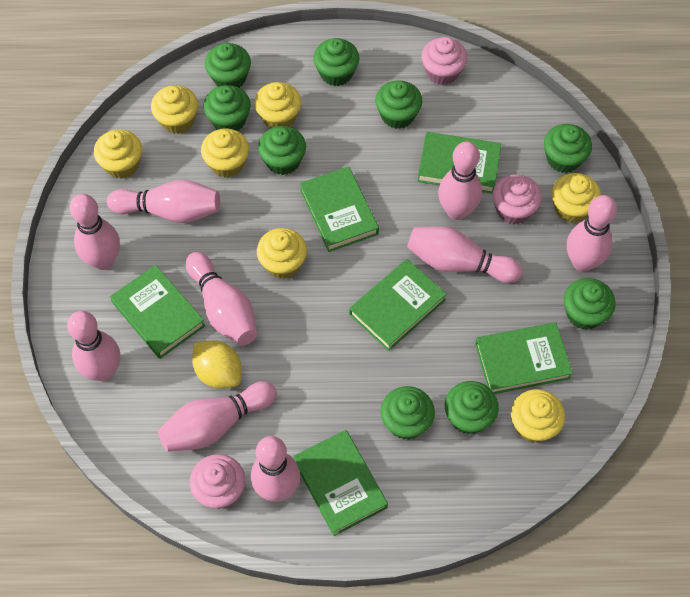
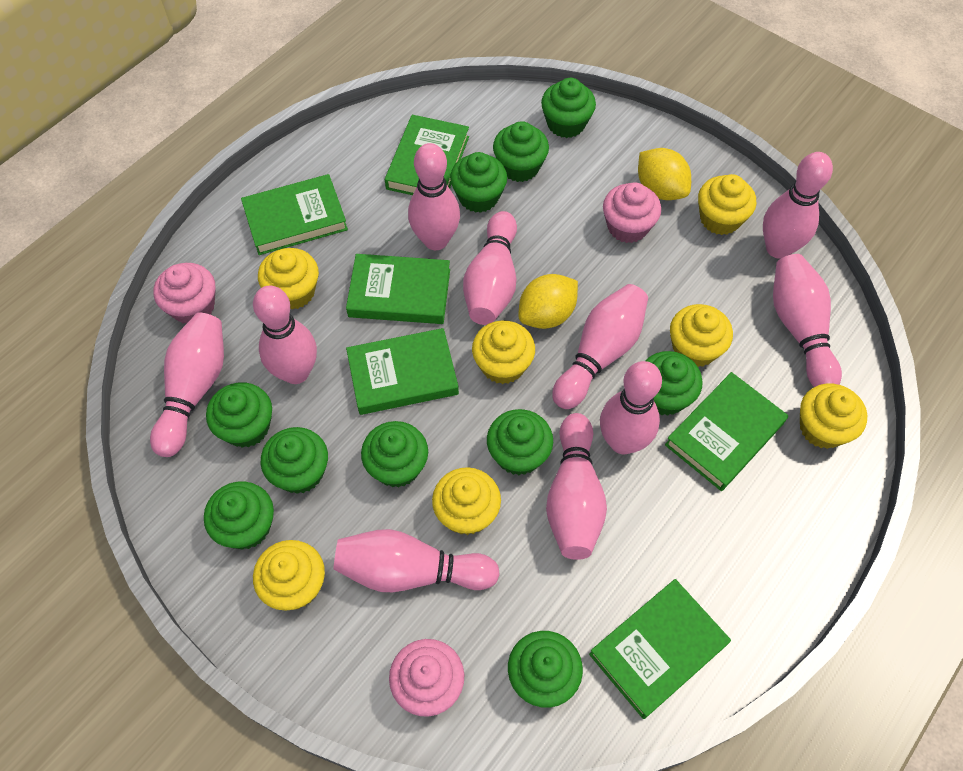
green cupcake: 9 -> 10
pink bowling pin: 9 -> 10
yellow lemon: 1 -> 2

